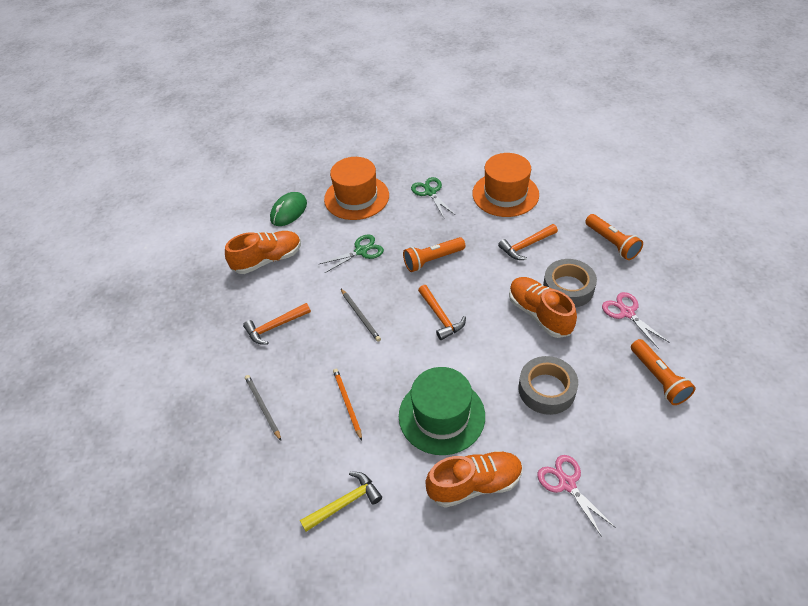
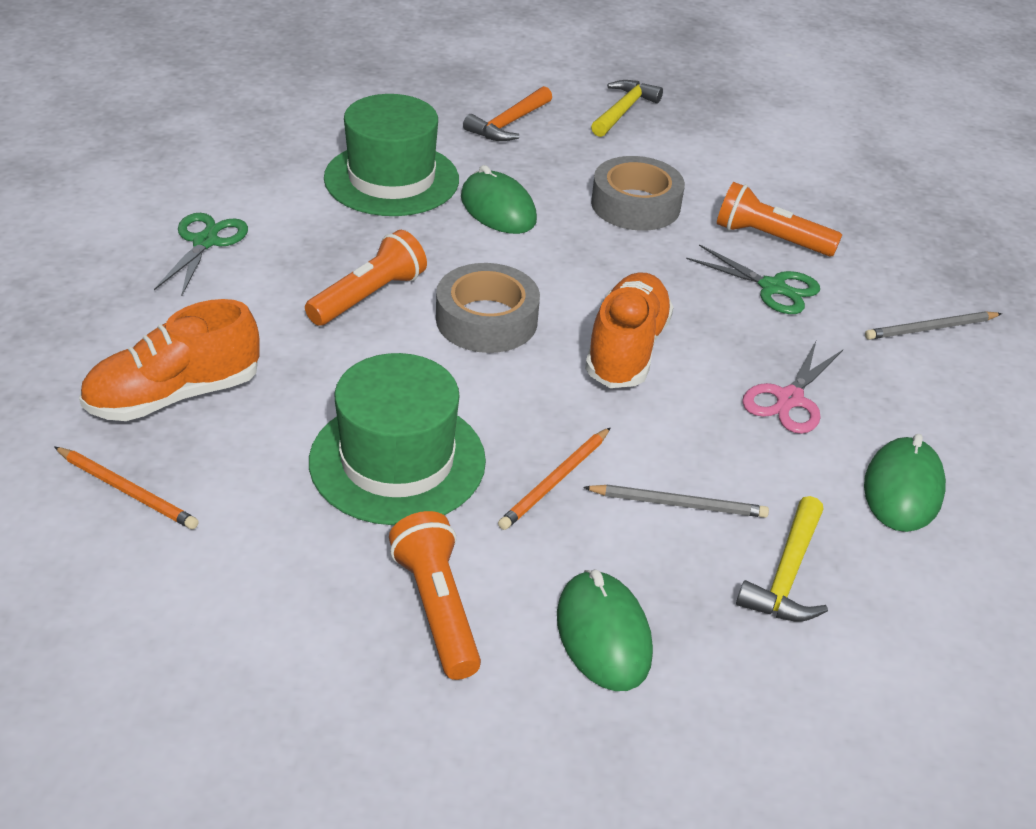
green hat: 1 -> 2
green mouse: 1 -> 3
orange hammer: 3 -> 1
orange hat: 2 -> 0
orange pencil: 1 -> 2
orange shoe: 3 -> 2
pink scissors: 2 -> 1
yellow hammer: 1 -> 2

